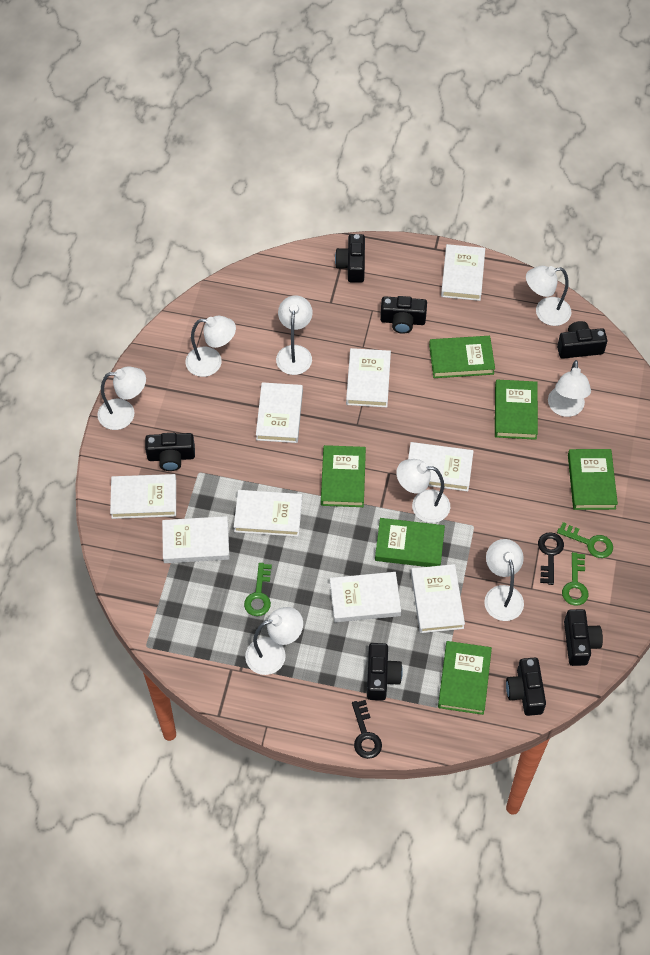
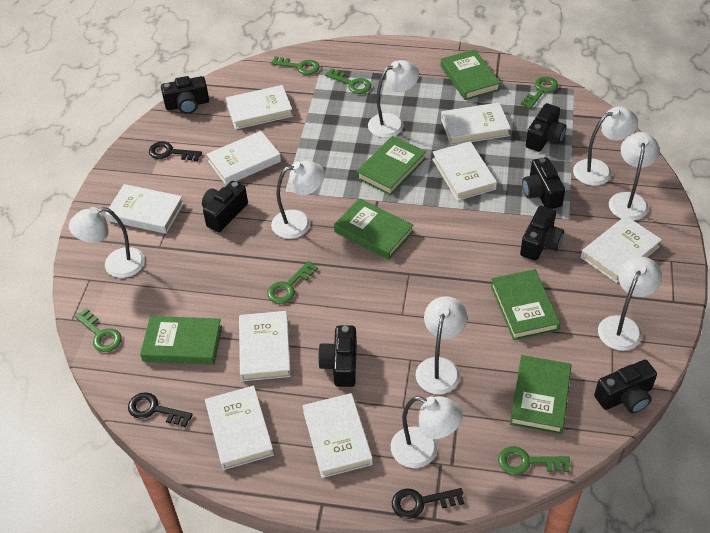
black key: 2 -> 3
green key: 3 -> 6

